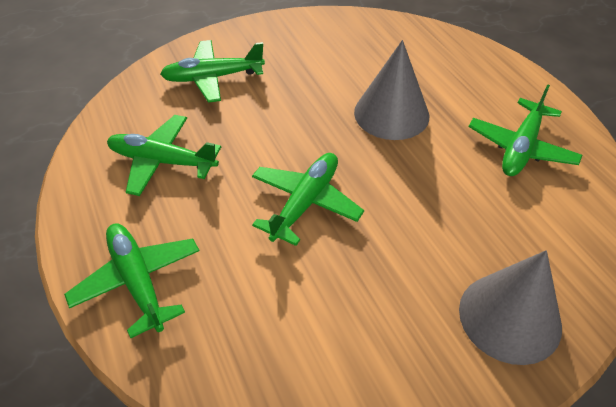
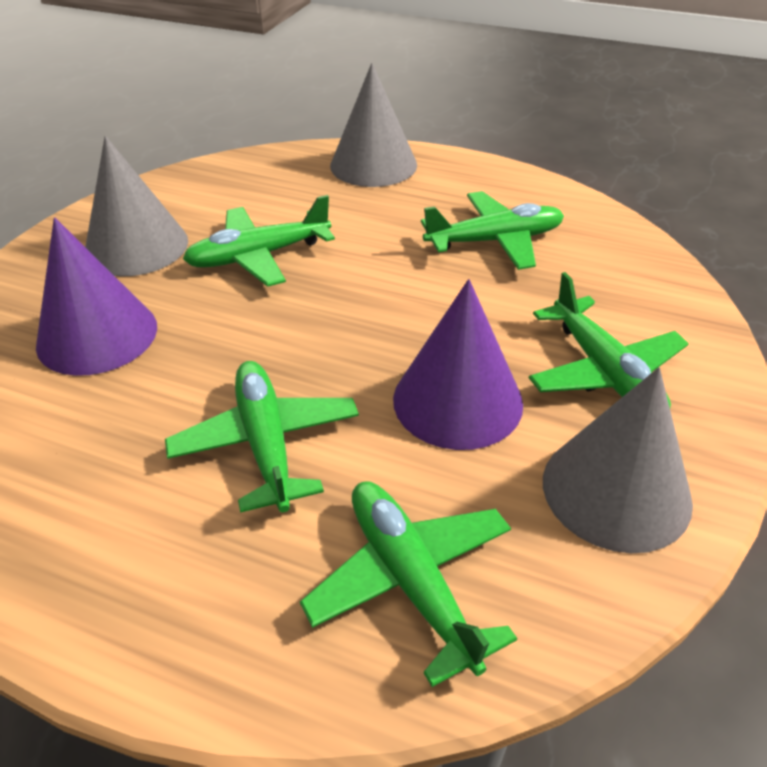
grey cone: 2 -> 3
purple cone: 0 -> 2

